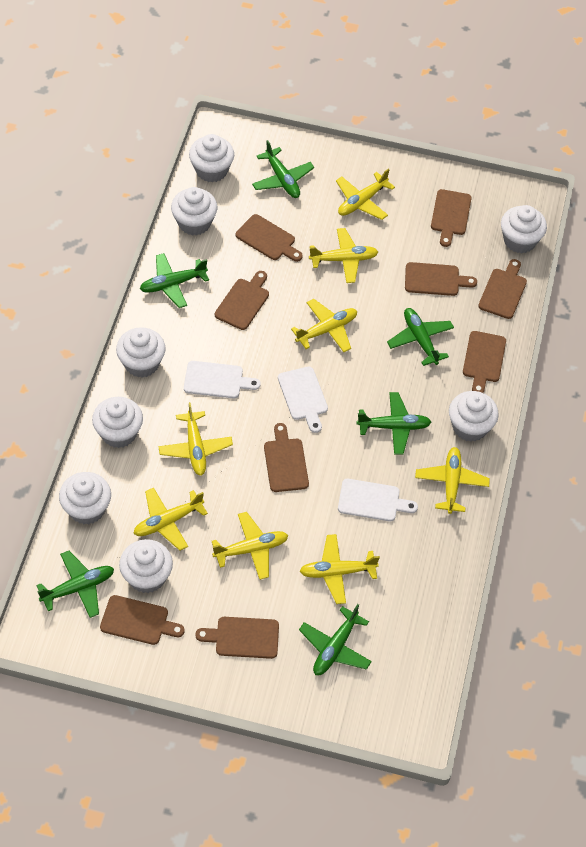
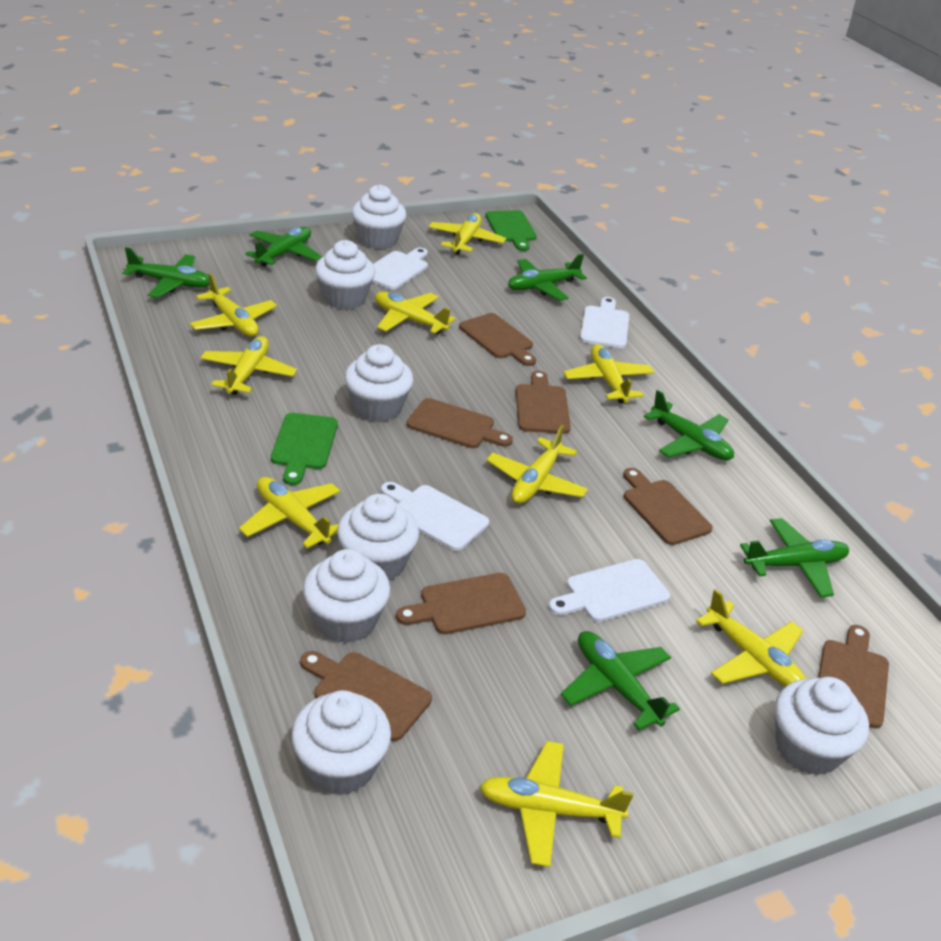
brown cutting board: 9 -> 7
green cutting board: 0 -> 2
white cupcake: 8 -> 7
white cutting board: 3 -> 4
yellow plane: 8 -> 9

